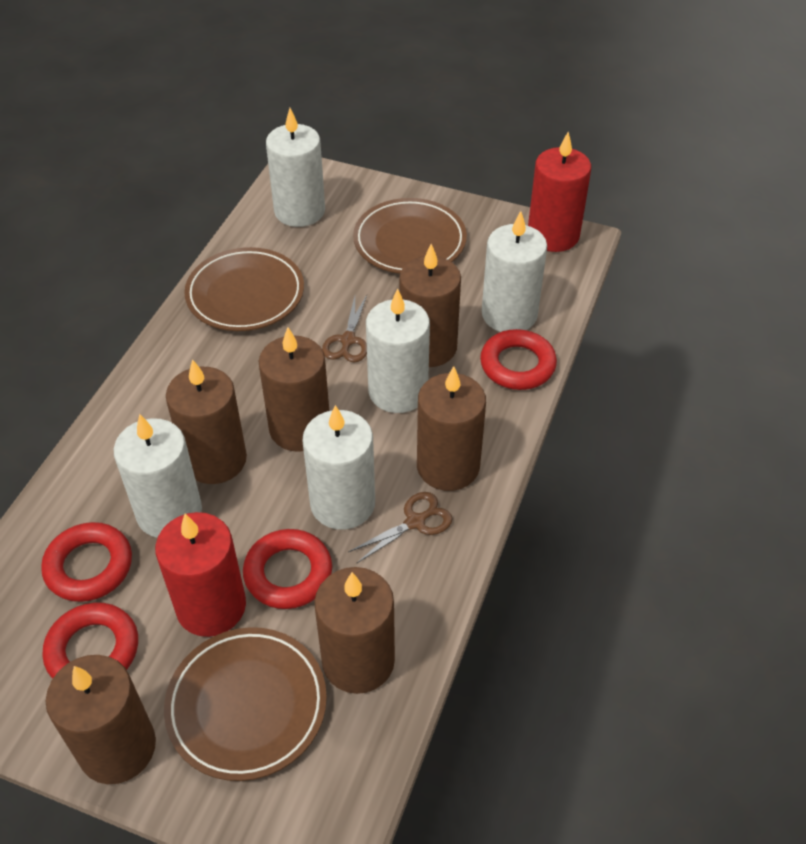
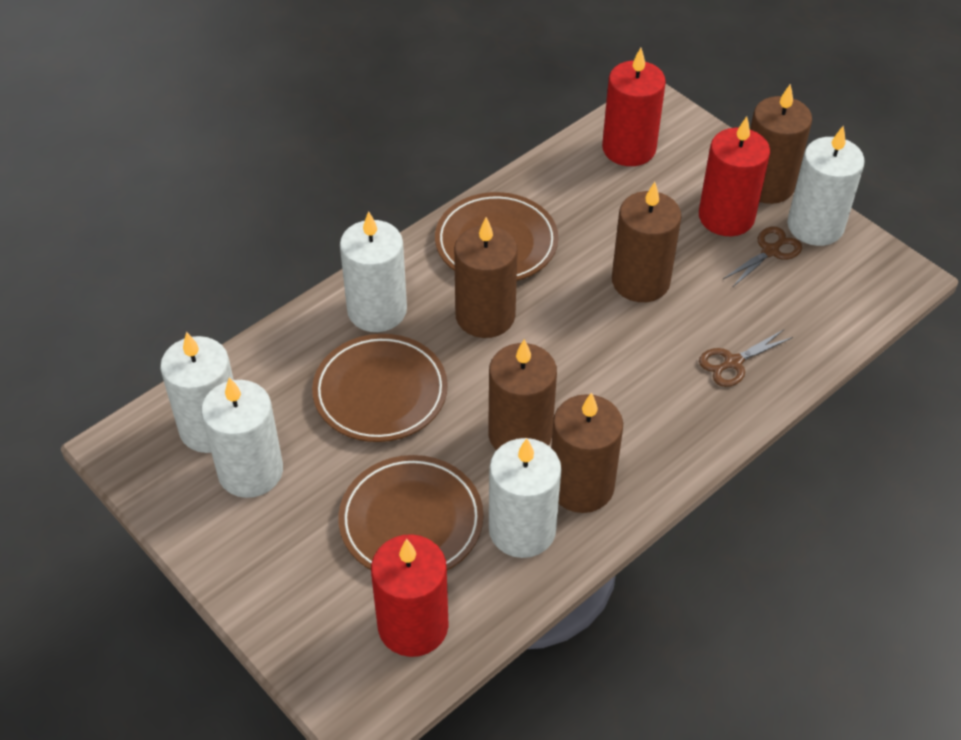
brown candle: 6 -> 5
red candle: 2 -> 3
red ring: 4 -> 0

